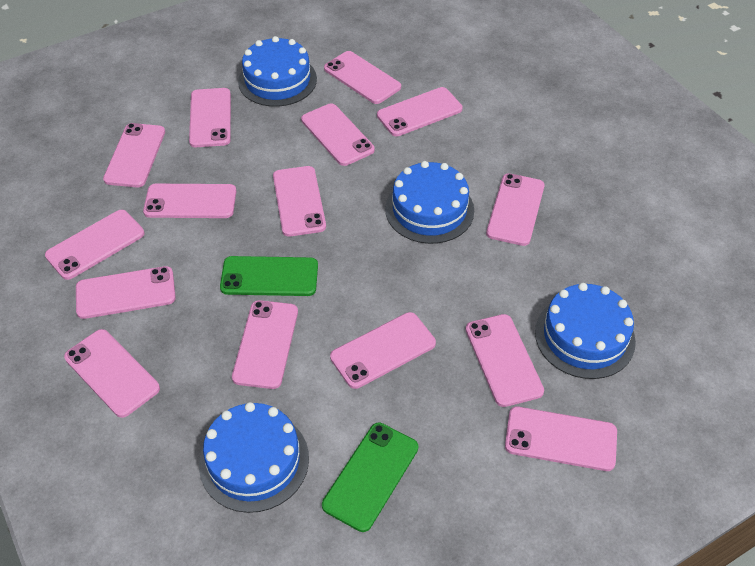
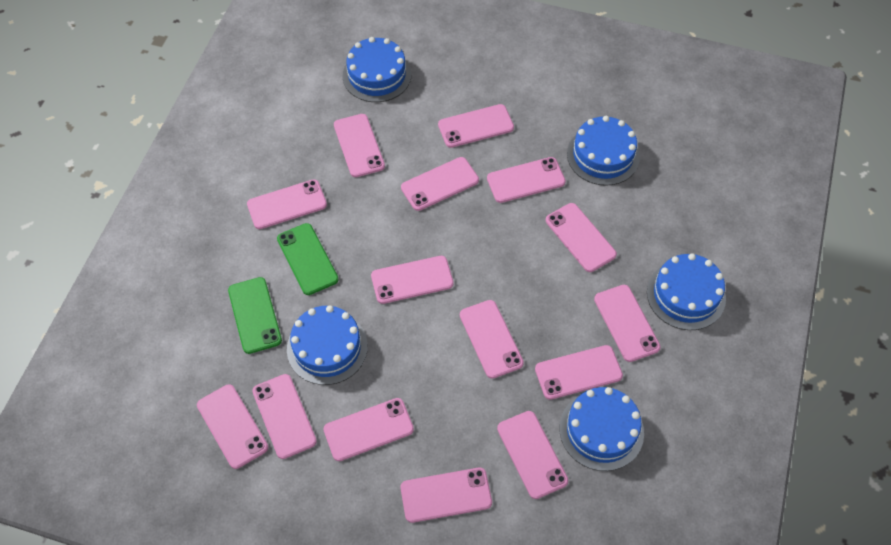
blue cake: 4 -> 5

